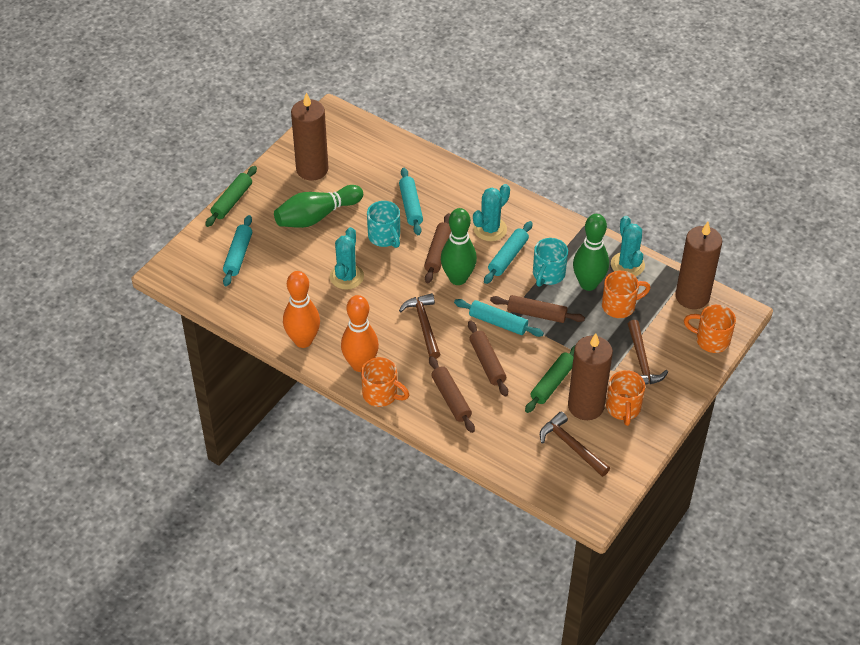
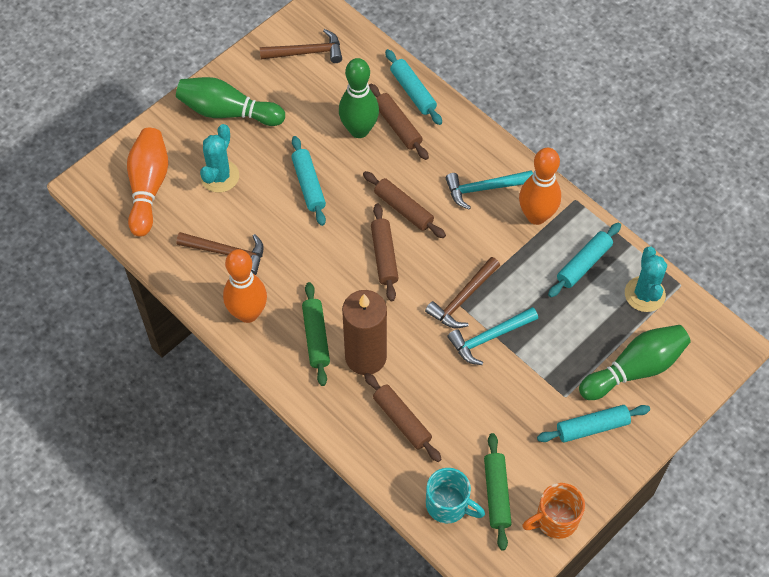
brown candle: 3 -> 1
orange bowling pin: 2 -> 3
orange mug: 4 -> 1
turquoise cactus: 3 -> 2
turquoise hammer: 0 -> 2
turquoise mug: 2 -> 1

